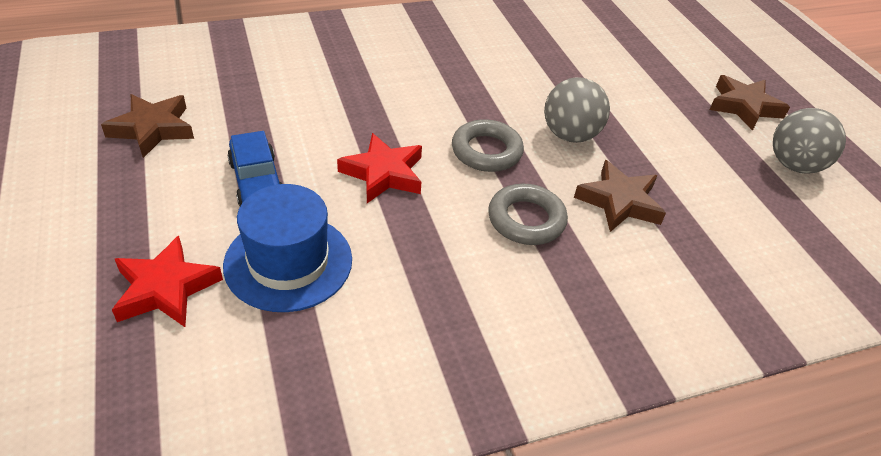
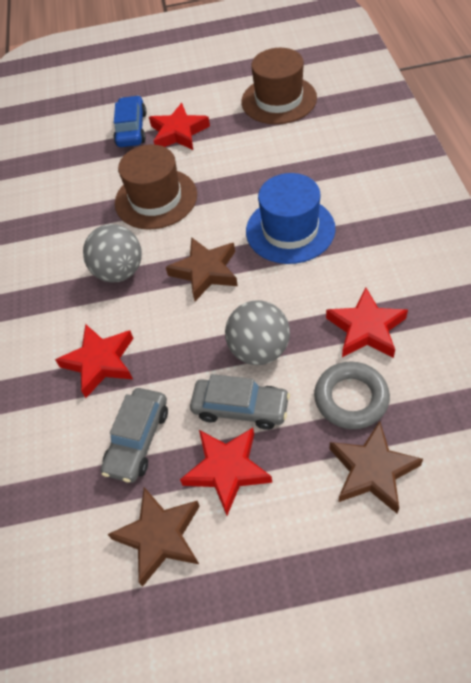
brown hat: 0 -> 2
grey car: 0 -> 2
grey ring: 2 -> 1
red star: 2 -> 4

